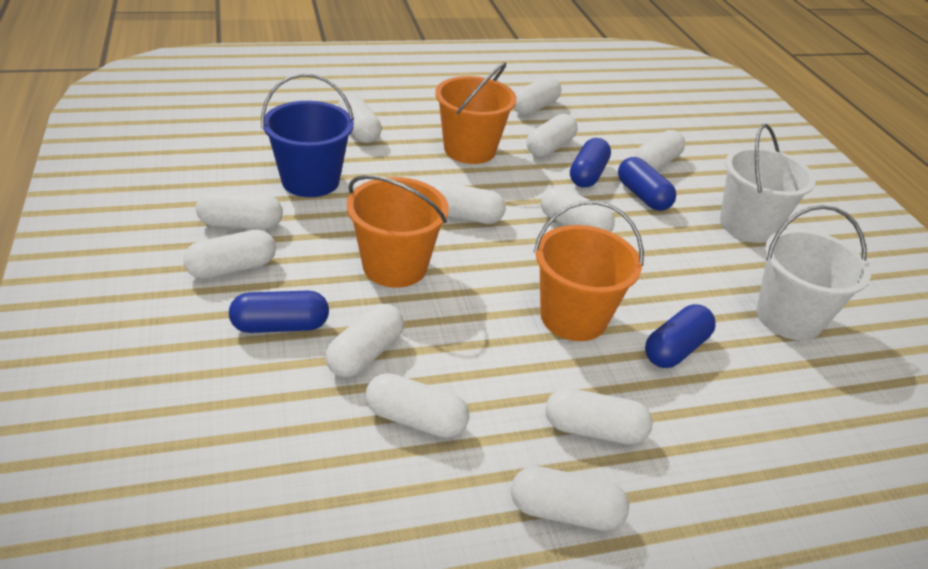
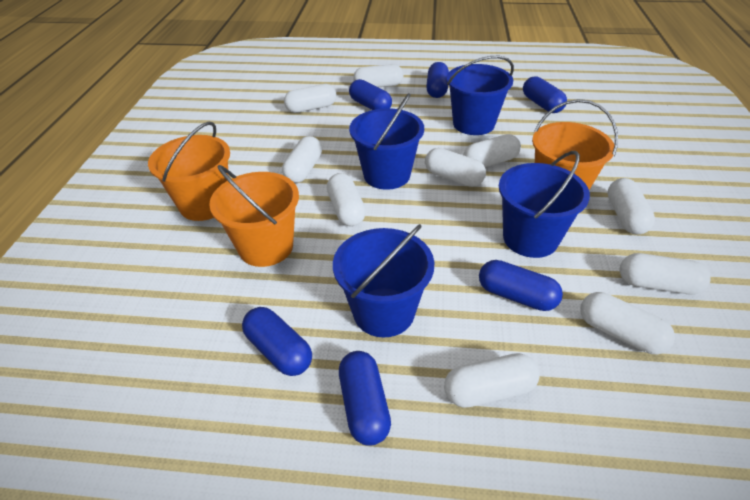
blue bucket: 1 -> 4
blue capsule: 4 -> 6
white bucket: 2 -> 0
white capsule: 12 -> 10

